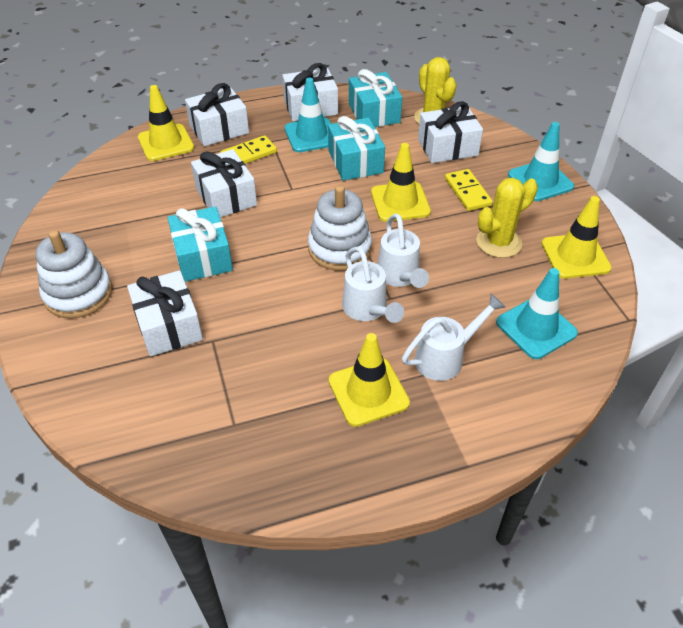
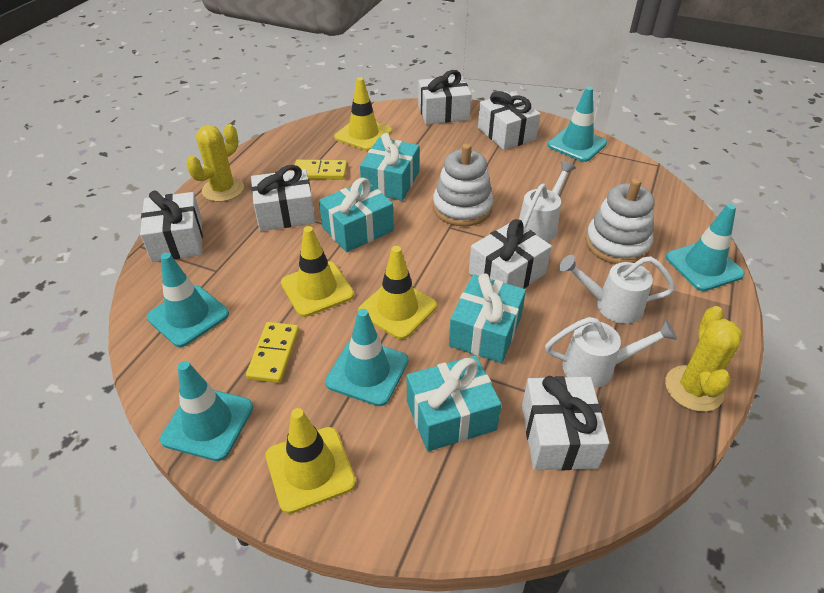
turquoise gift: 3 -> 4
turquoise traffic cone: 3 -> 5
white gift: 5 -> 6

